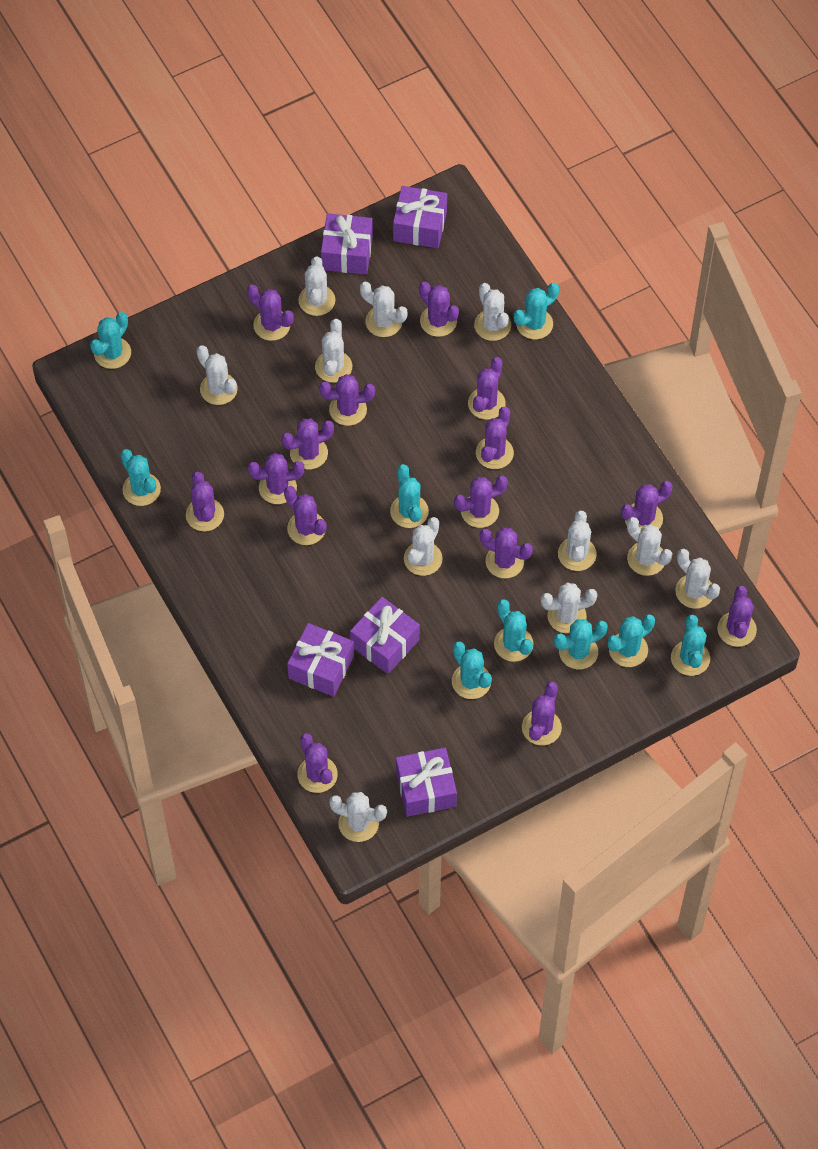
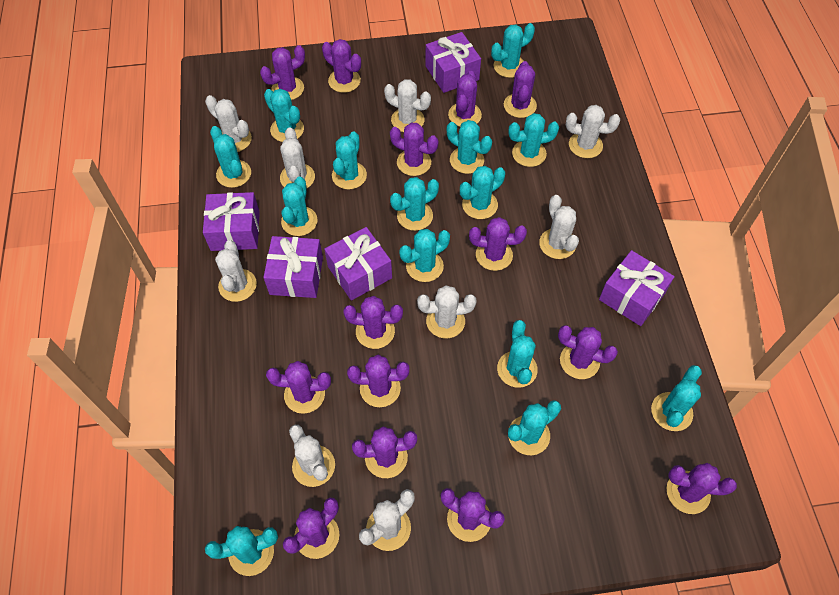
purple cactus: 15 -> 14
turquoise cactus: 9 -> 14
white cactus: 11 -> 9

